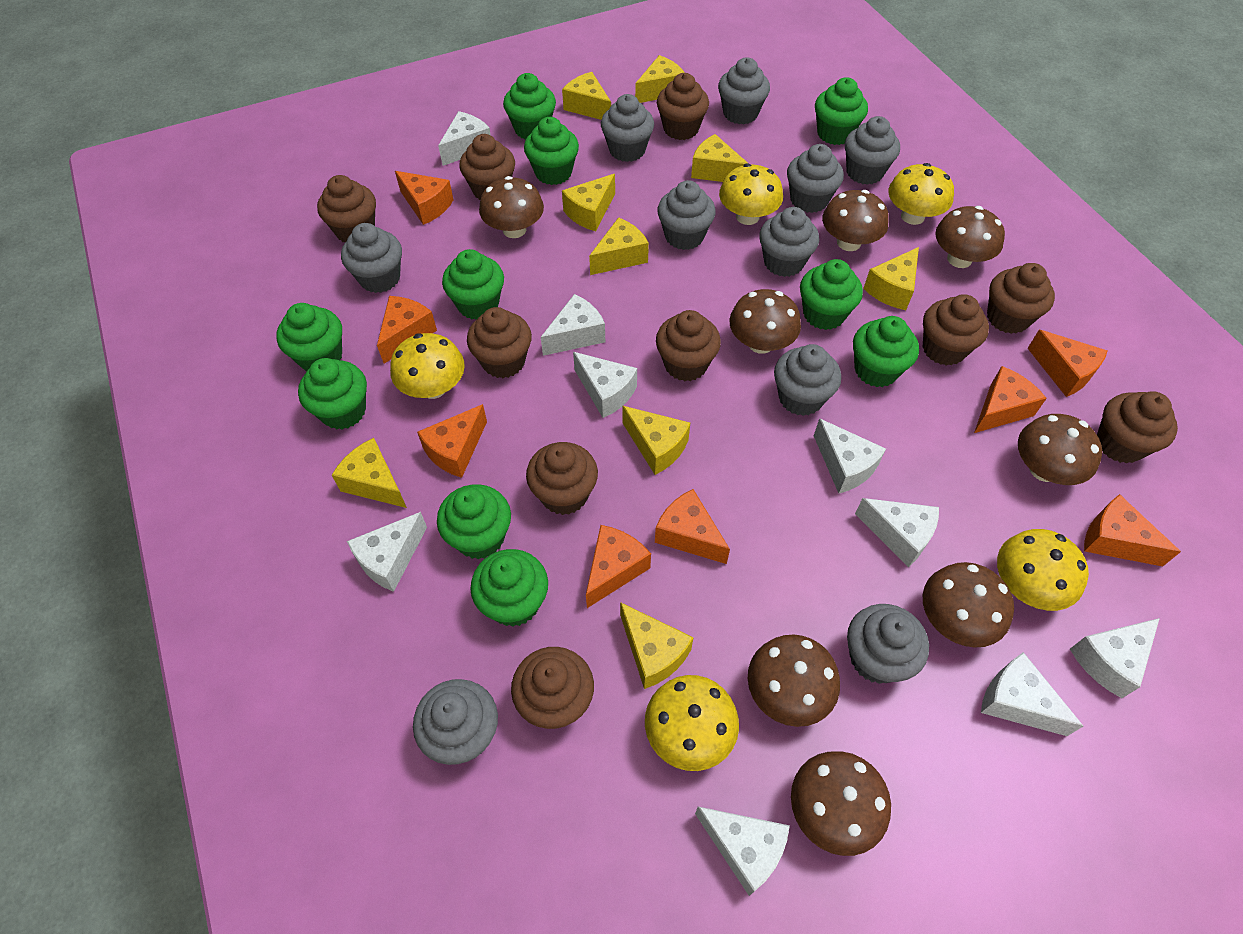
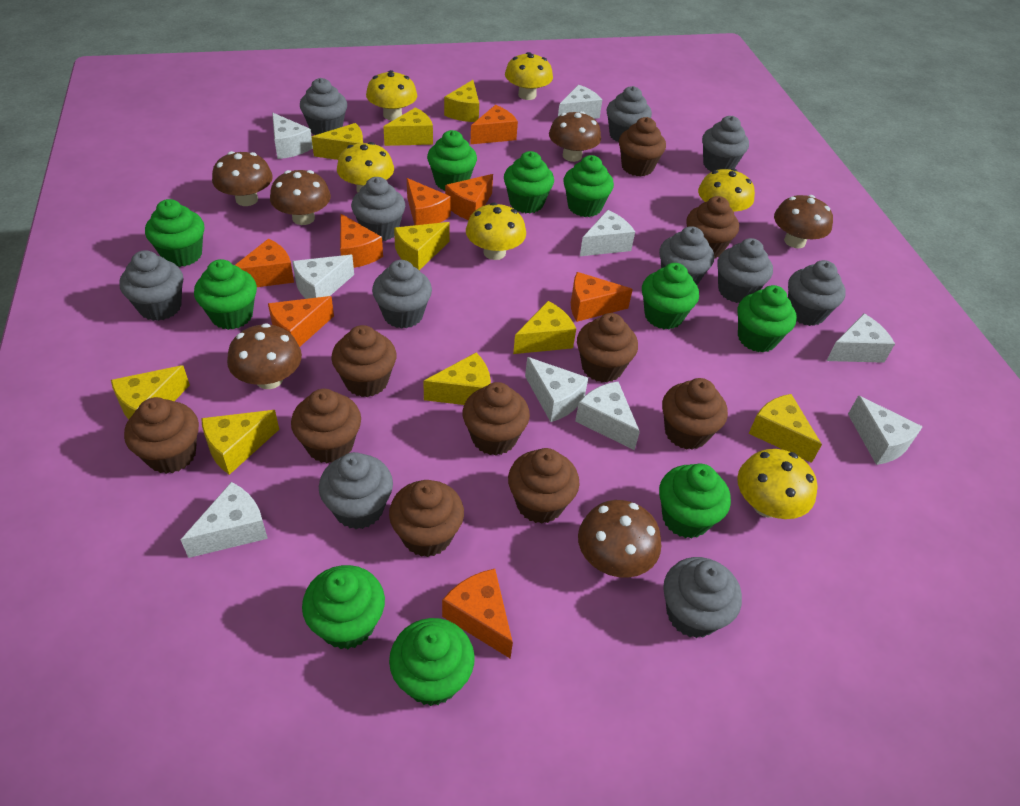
brown mushroom: 8 -> 6
grey cupcake: 10 -> 11
yellow mushroom: 5 -> 6

